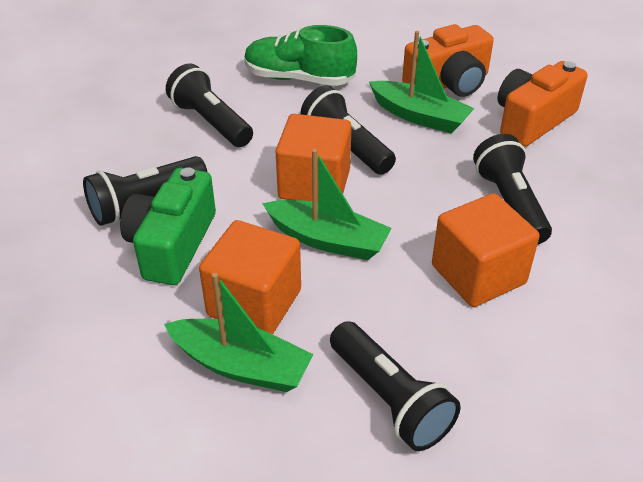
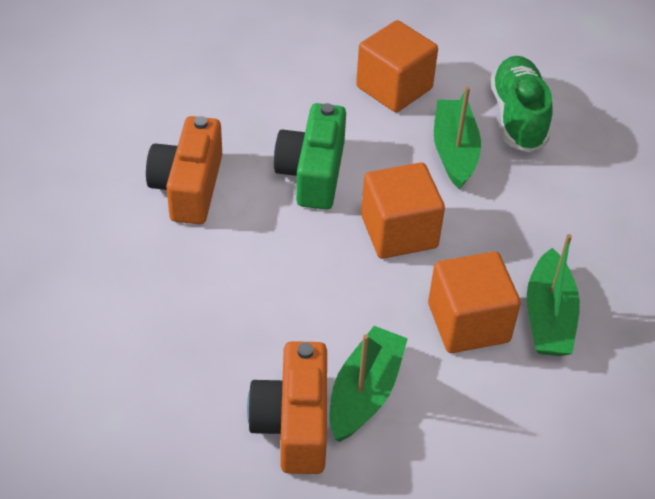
black flashlight: 5 -> 0

